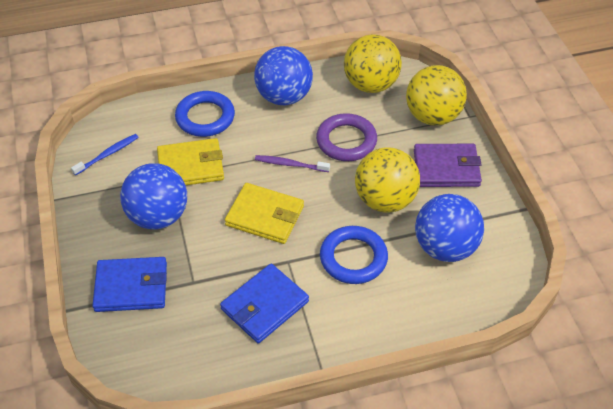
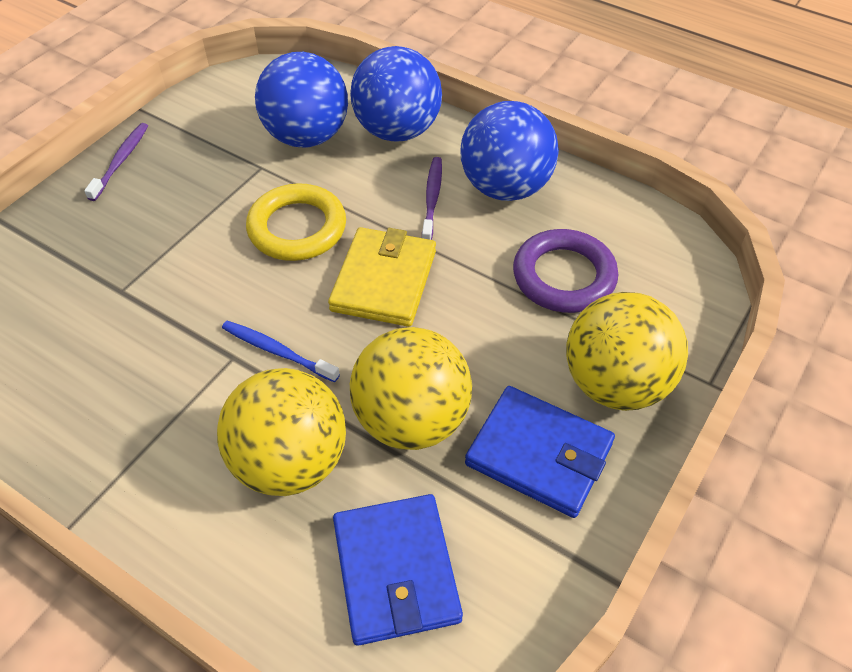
blue ring: 2 -> 0
purple toothbrush: 1 -> 2
purple wallet: 1 -> 0
yellow ring: 0 -> 1
yellow wallet: 2 -> 1

